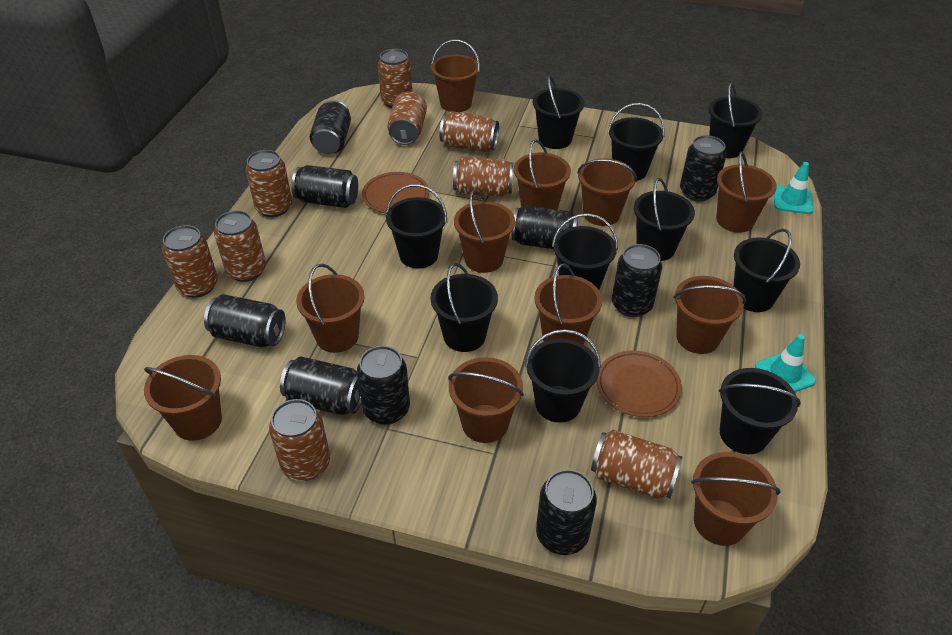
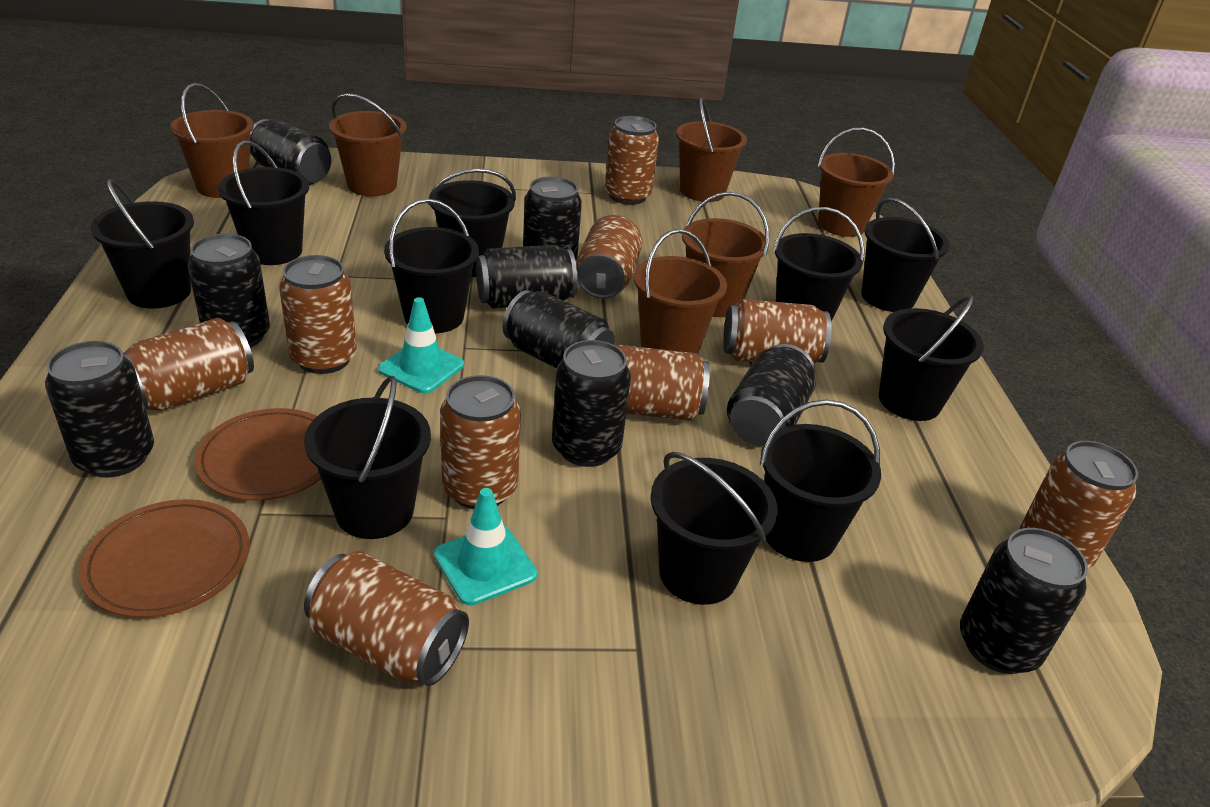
brown bucket: 11 -> 6

